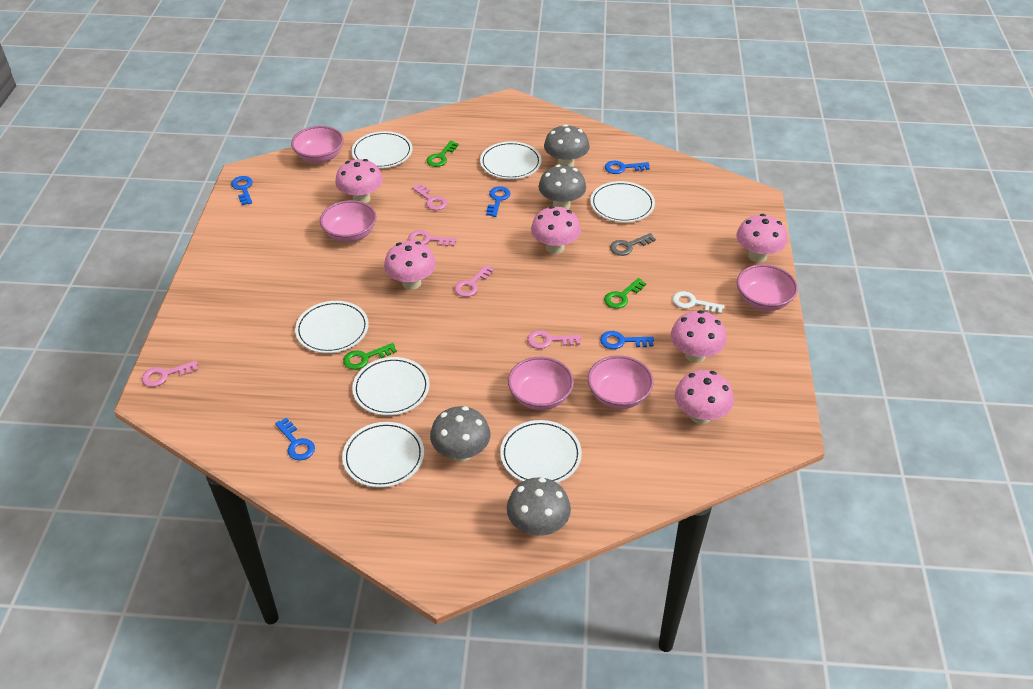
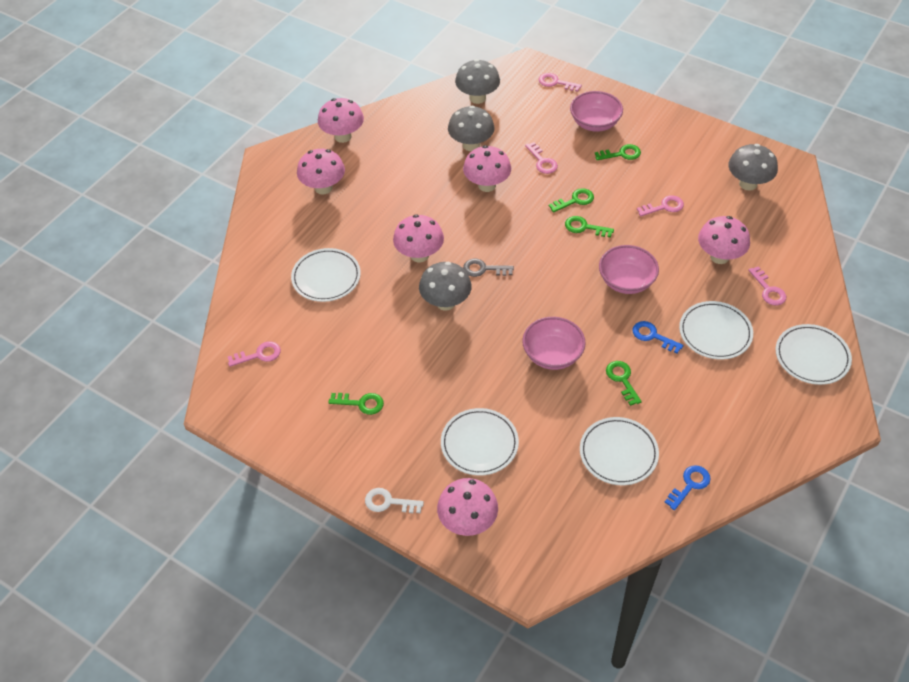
blue key: 5 -> 2
green key: 3 -> 5
pink bowl: 5 -> 3
white plate: 7 -> 5

